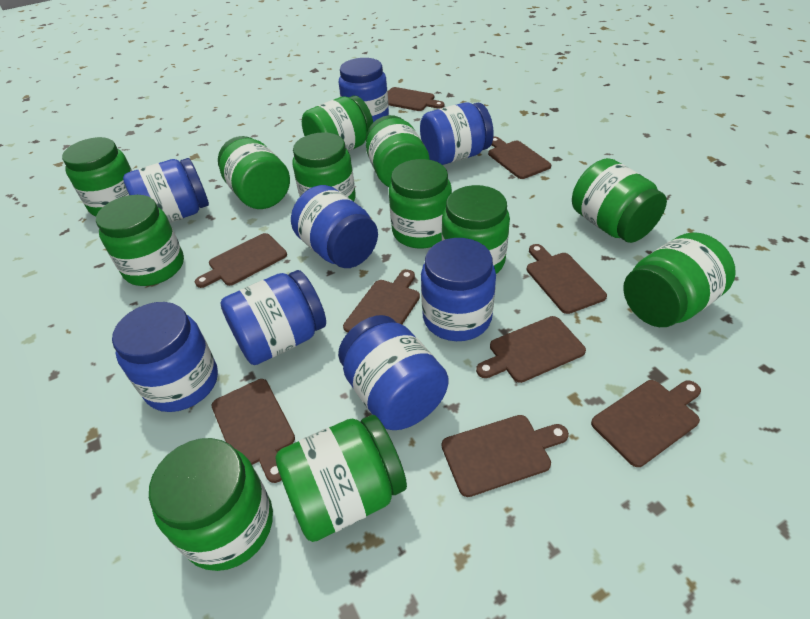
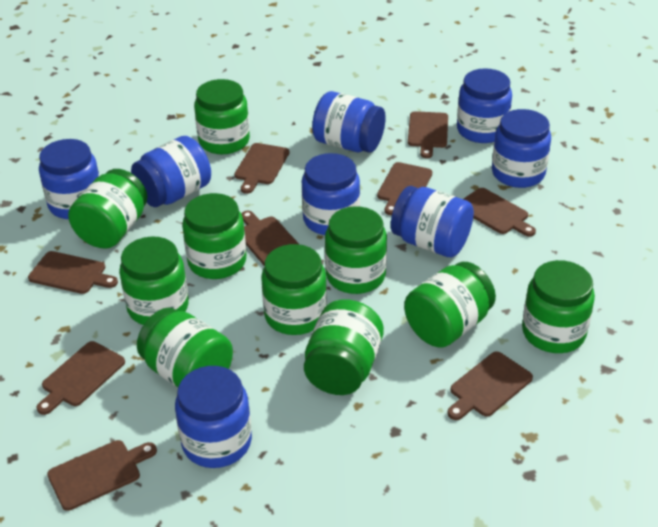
green jar: 12 -> 10

